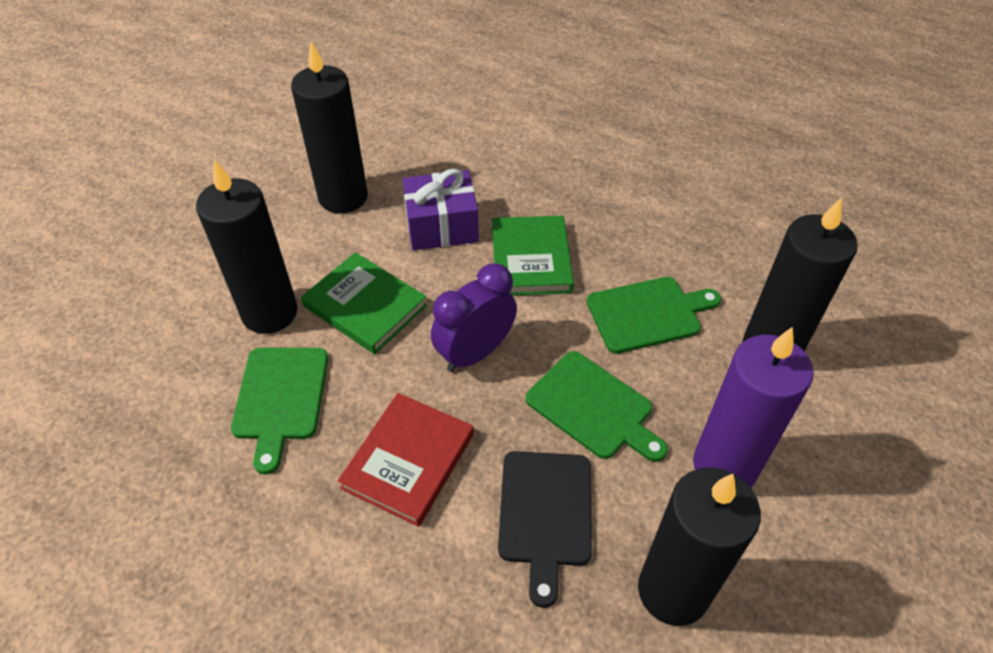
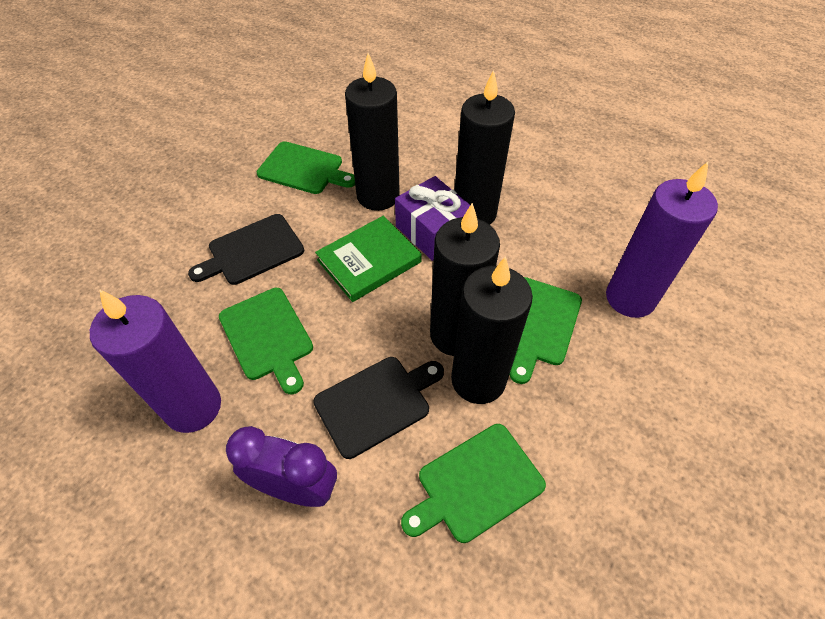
black cutting board: 1 -> 2
green book: 2 -> 1
green cutting board: 3 -> 4
purple candle: 1 -> 2
red book: 1 -> 0

